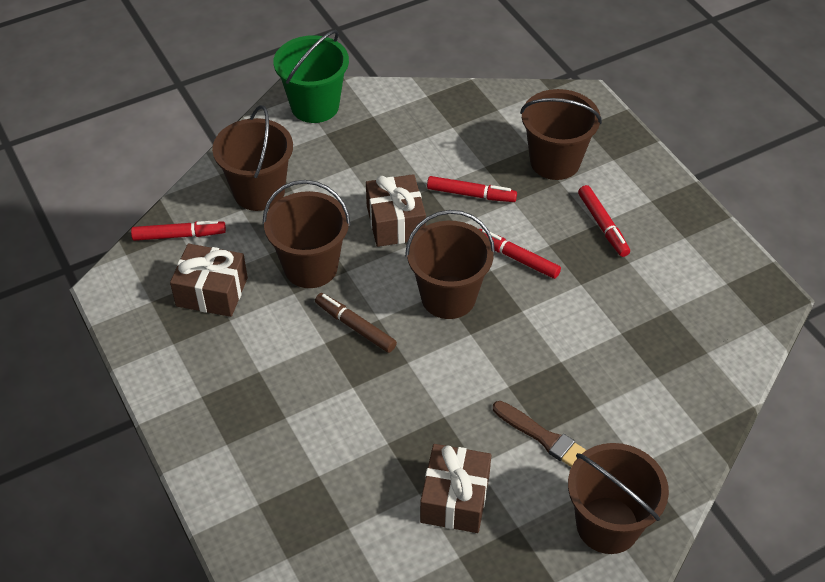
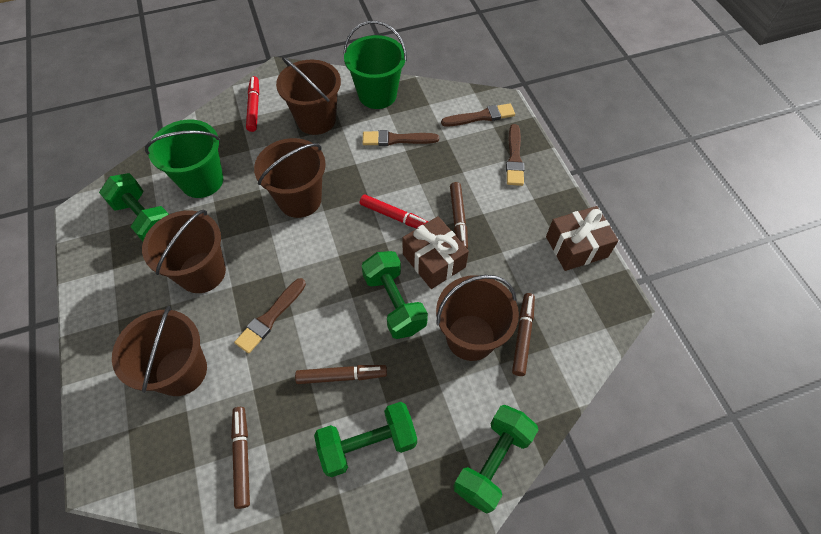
brown brush: 1 -> 4
brown gift: 3 -> 2
brown marker: 1 -> 4
green bucket: 1 -> 2
green dumbbell: 0 -> 4
red marker: 4 -> 2

